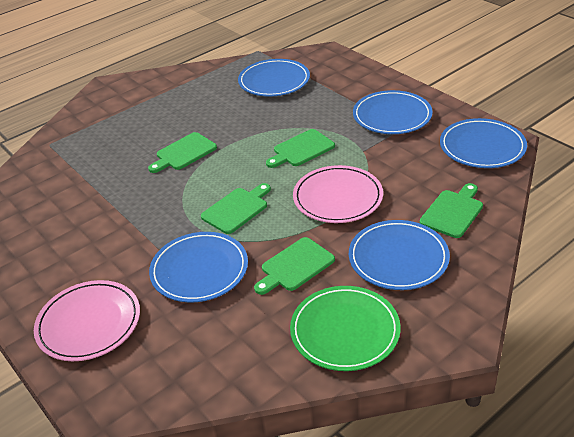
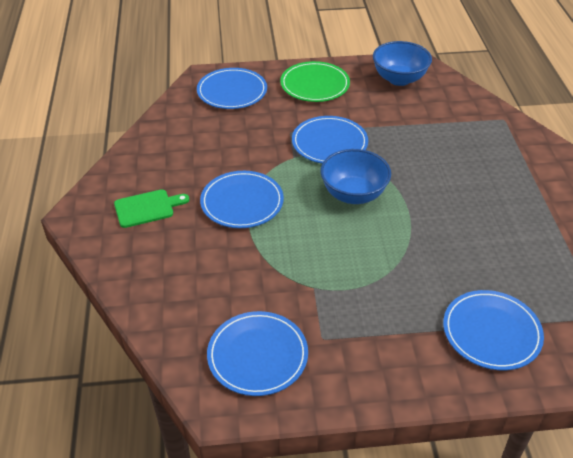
blue bowl: 0 -> 2
green cutting board: 5 -> 1
pink plate: 2 -> 0

